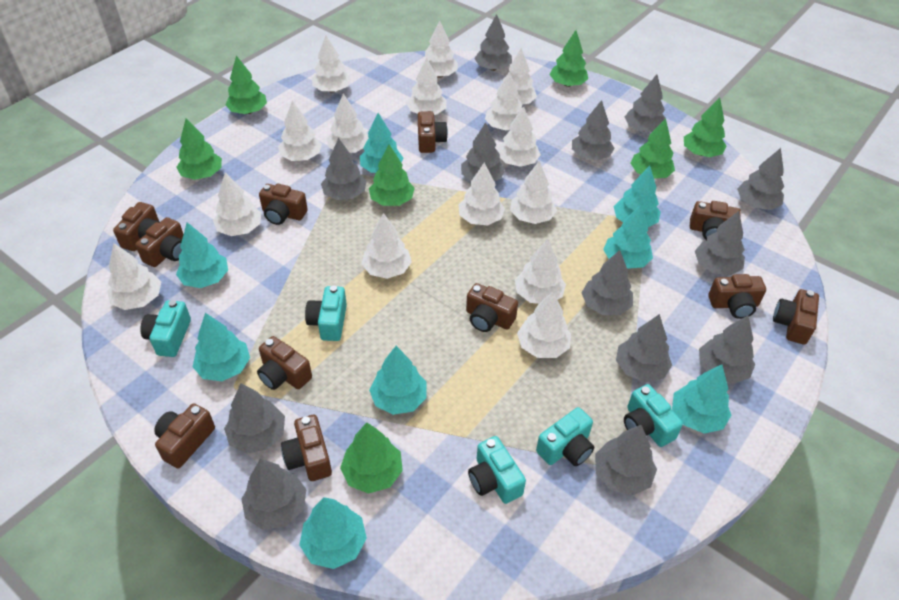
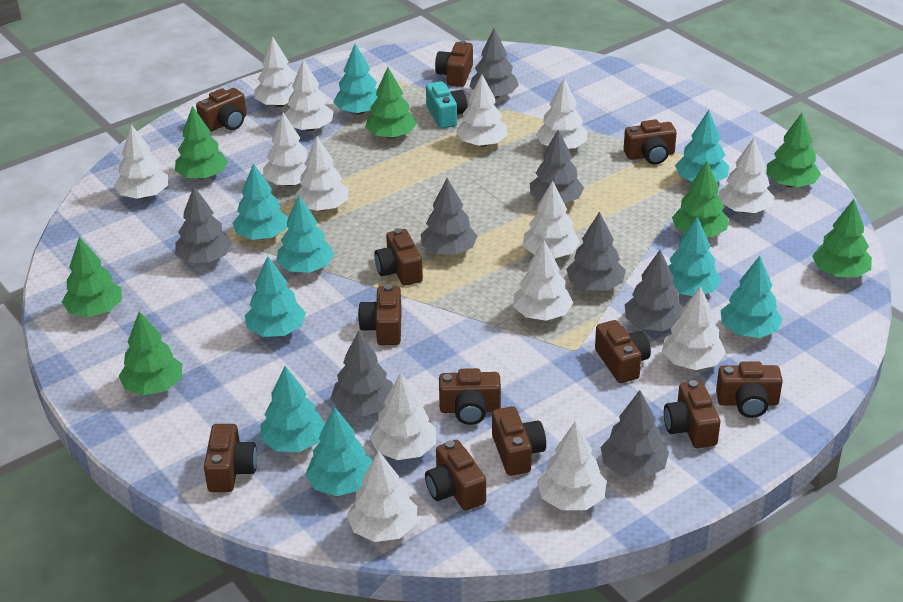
brown camera: 11 -> 12
grey tree: 13 -> 8
turquoise camera: 5 -> 1
turquoise tree: 8 -> 9
white tree: 15 -> 14

